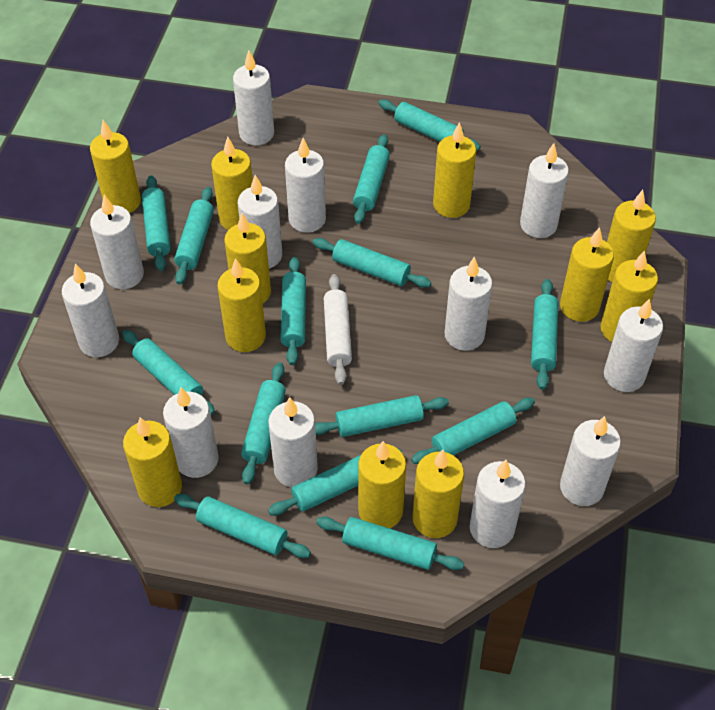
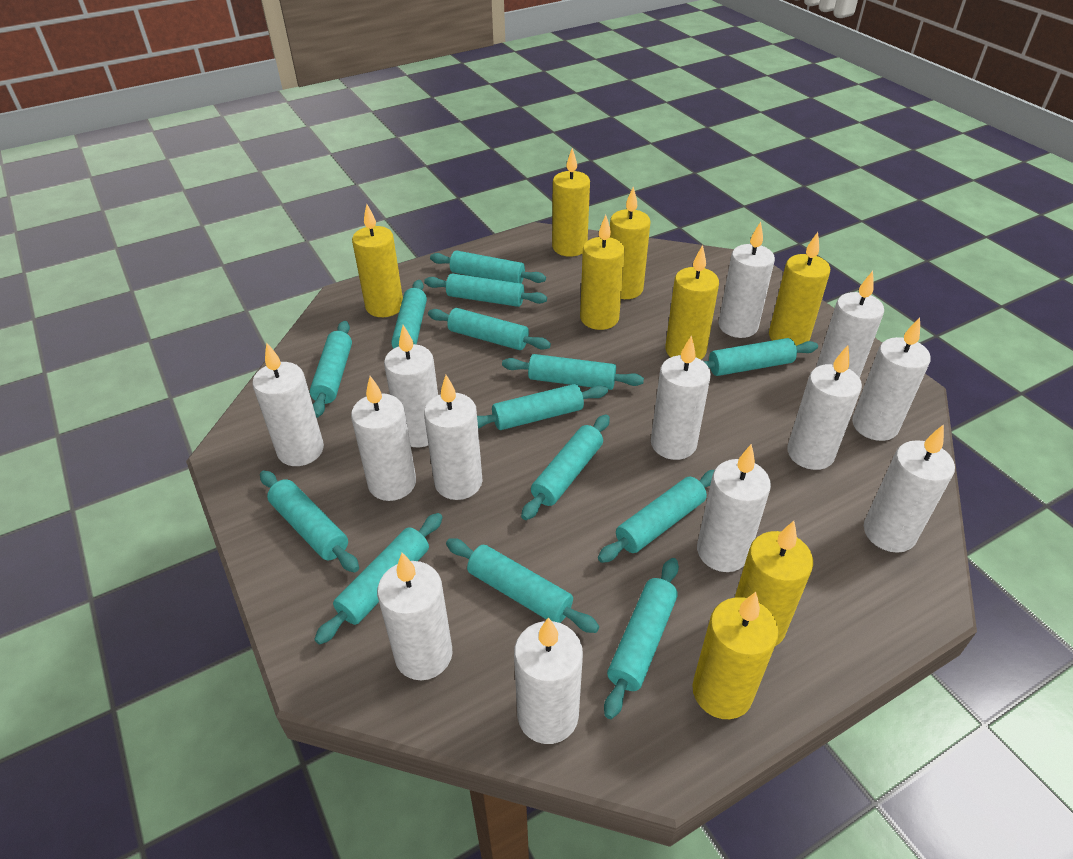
white candle: 12 -> 13
white rolling pin: 1 -> 0
yellow candle: 11 -> 8

